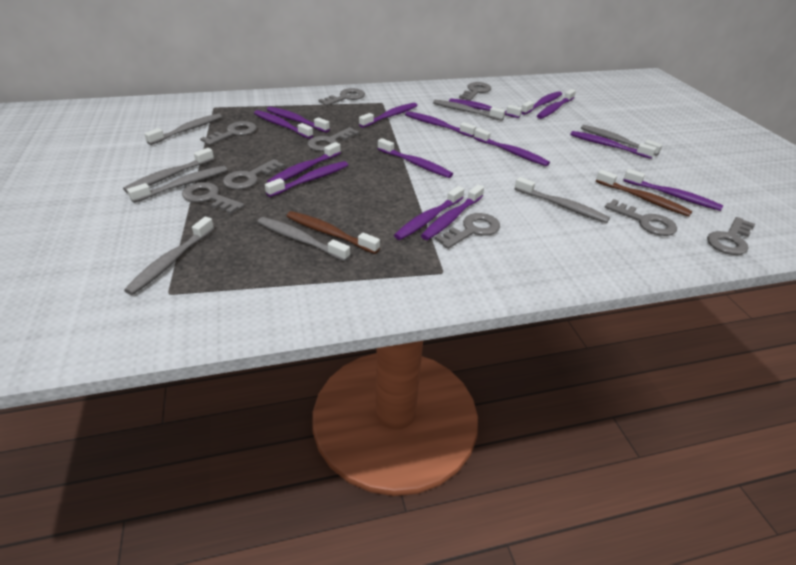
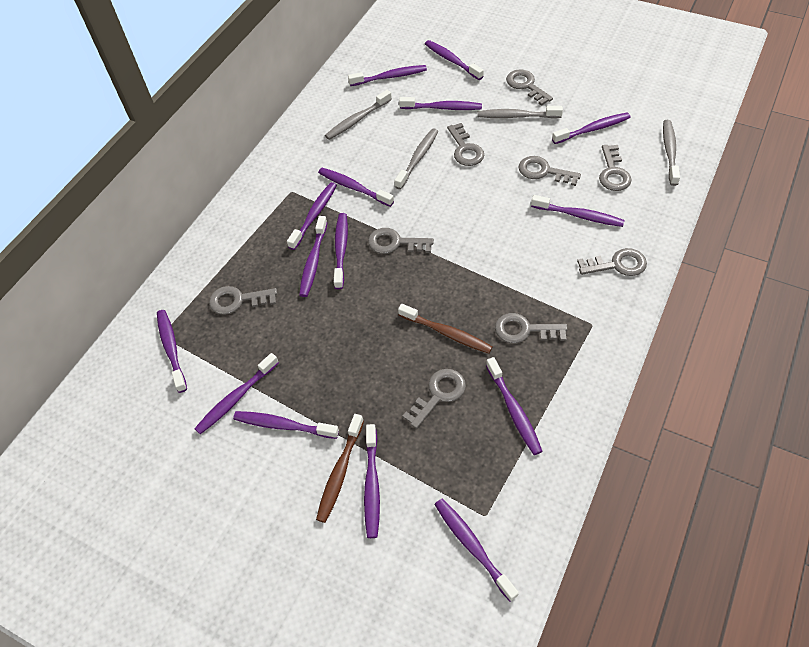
grey toothbrush: 8 -> 4

